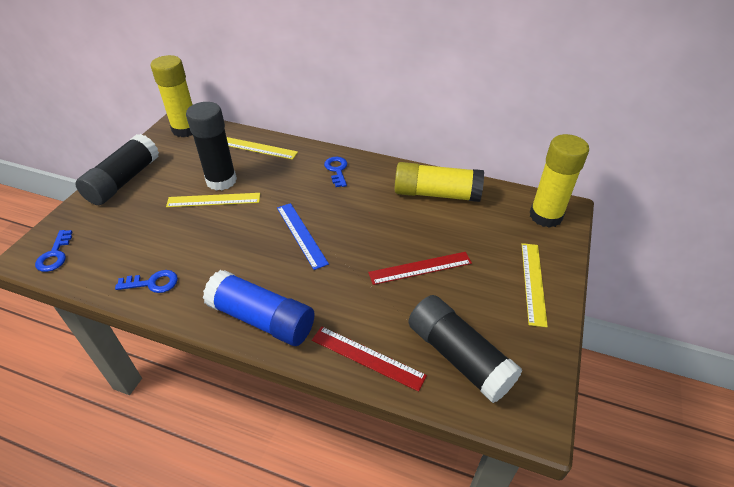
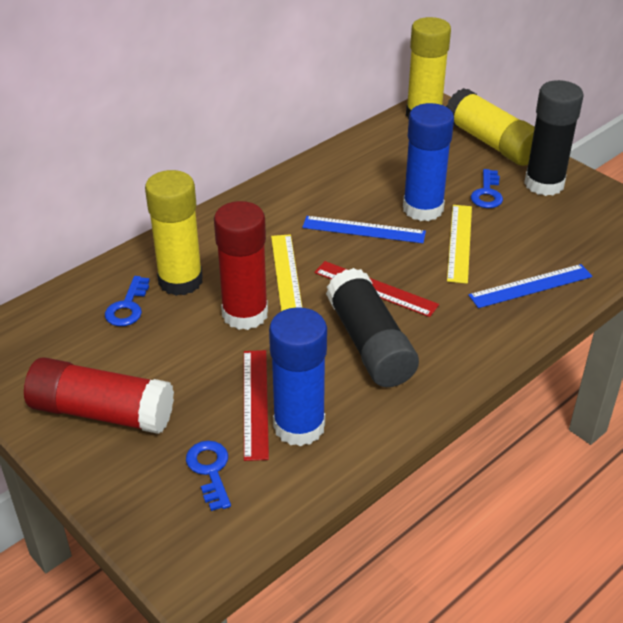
black glue stick: 3 -> 2
blue glue stick: 1 -> 2
blue ruler: 1 -> 2
red glue stick: 0 -> 2
yellow ruler: 3 -> 2

